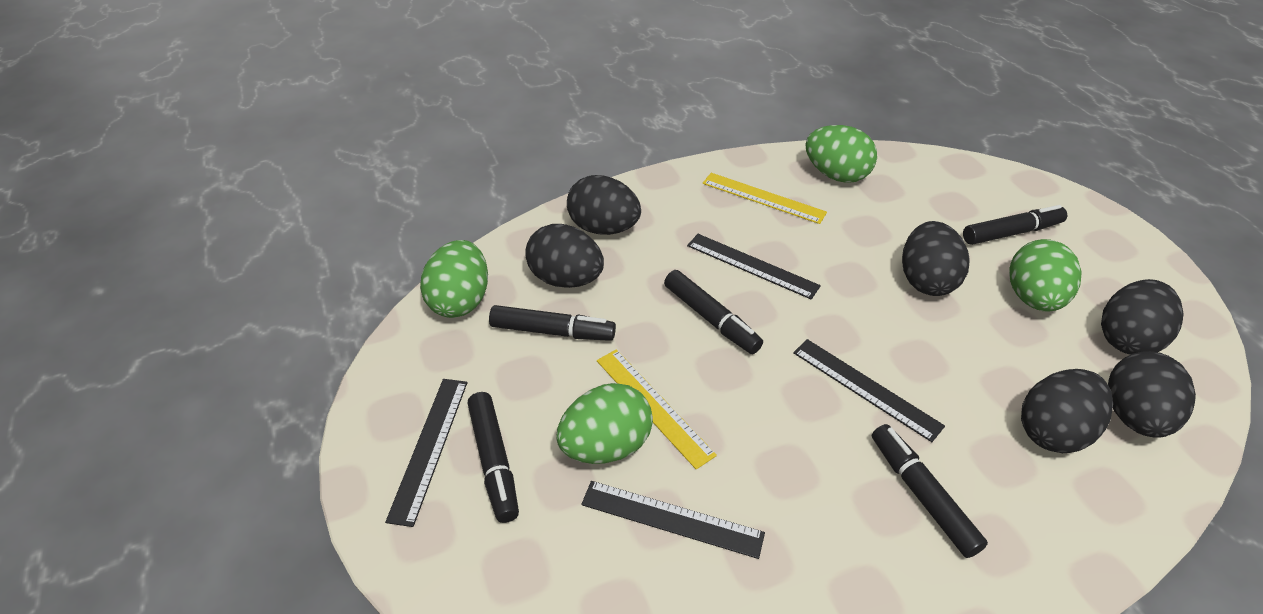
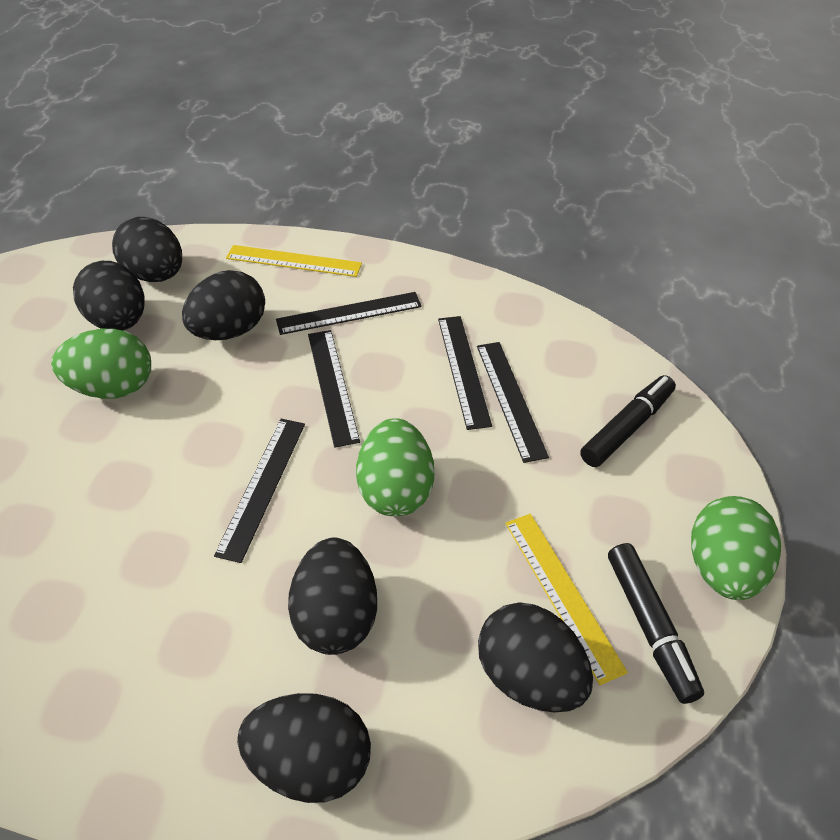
black marker: 5 -> 2
black ruler: 4 -> 5
green egg: 4 -> 3

